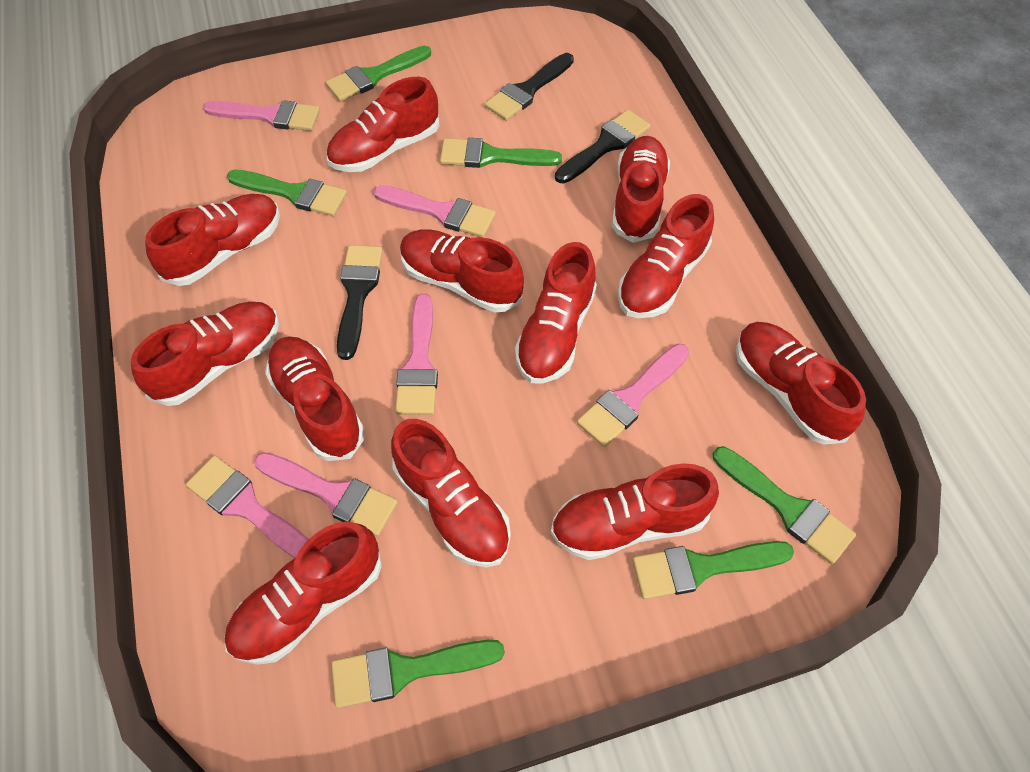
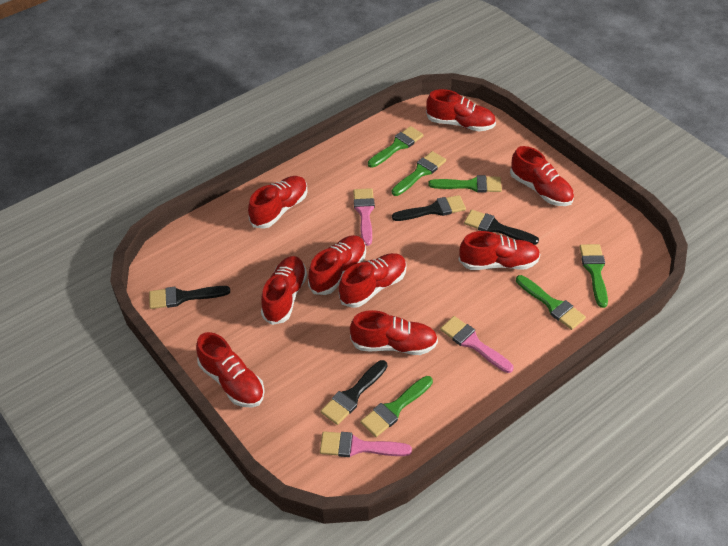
black brush: 3 -> 4
pink brush: 6 -> 3
red shoe: 12 -> 9

